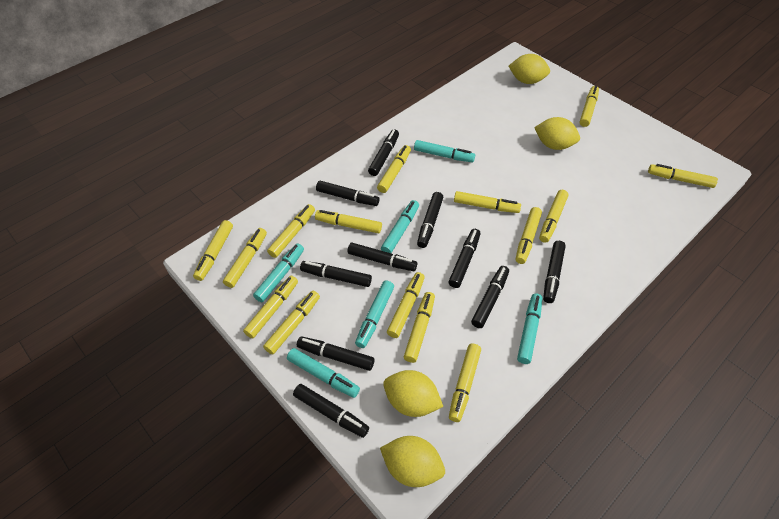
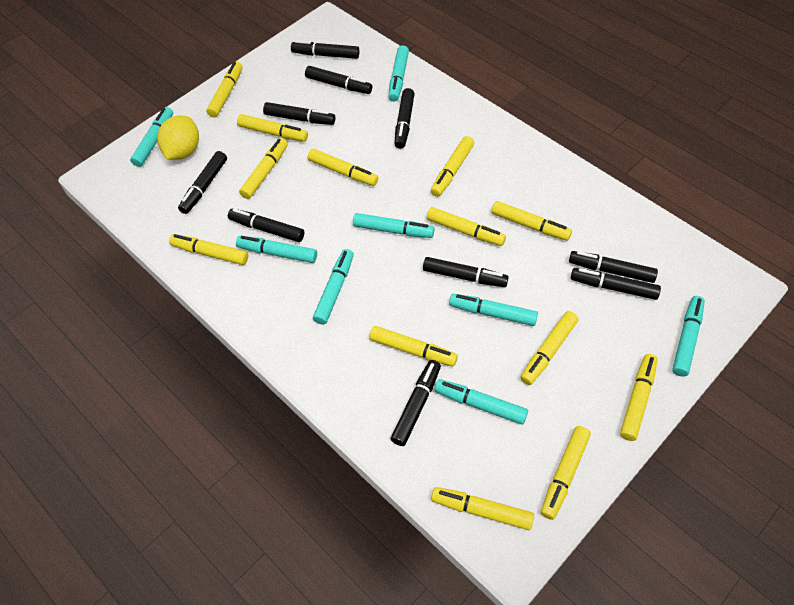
turquoise marker: 6 -> 8
yellow lemon: 4 -> 1
yellow marker: 15 -> 13

